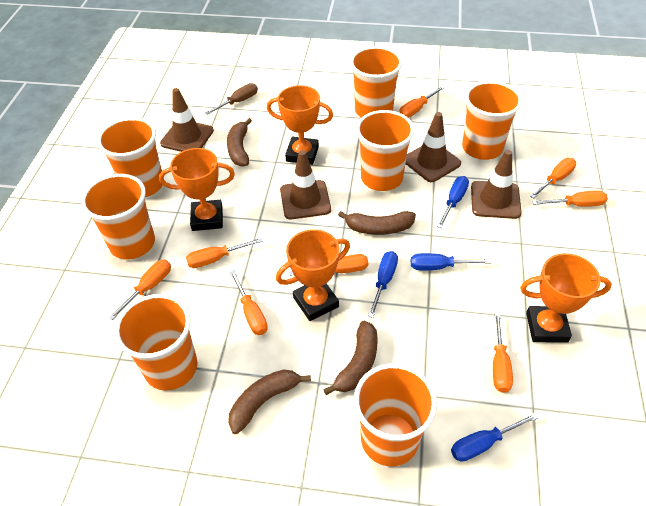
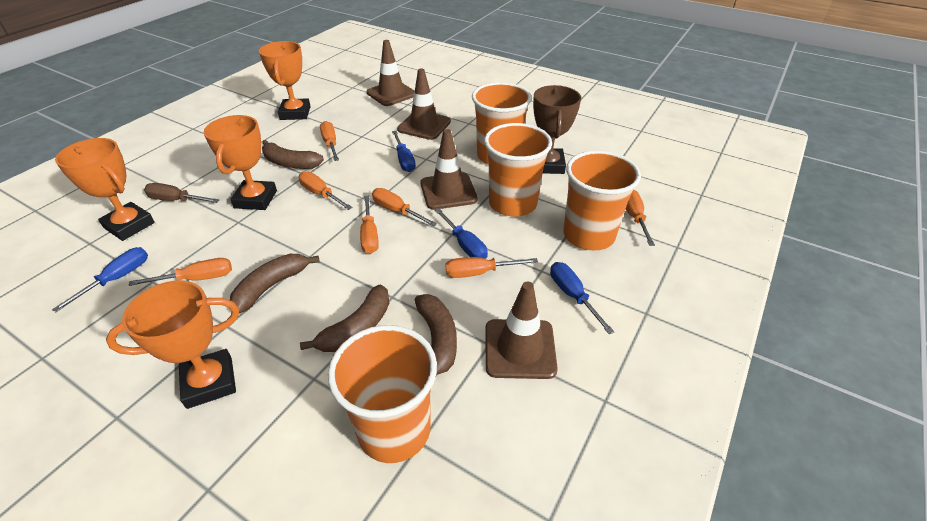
brown trophy: 0 -> 1
orange cup: 7 -> 4
orange screwdriver: 8 -> 7

